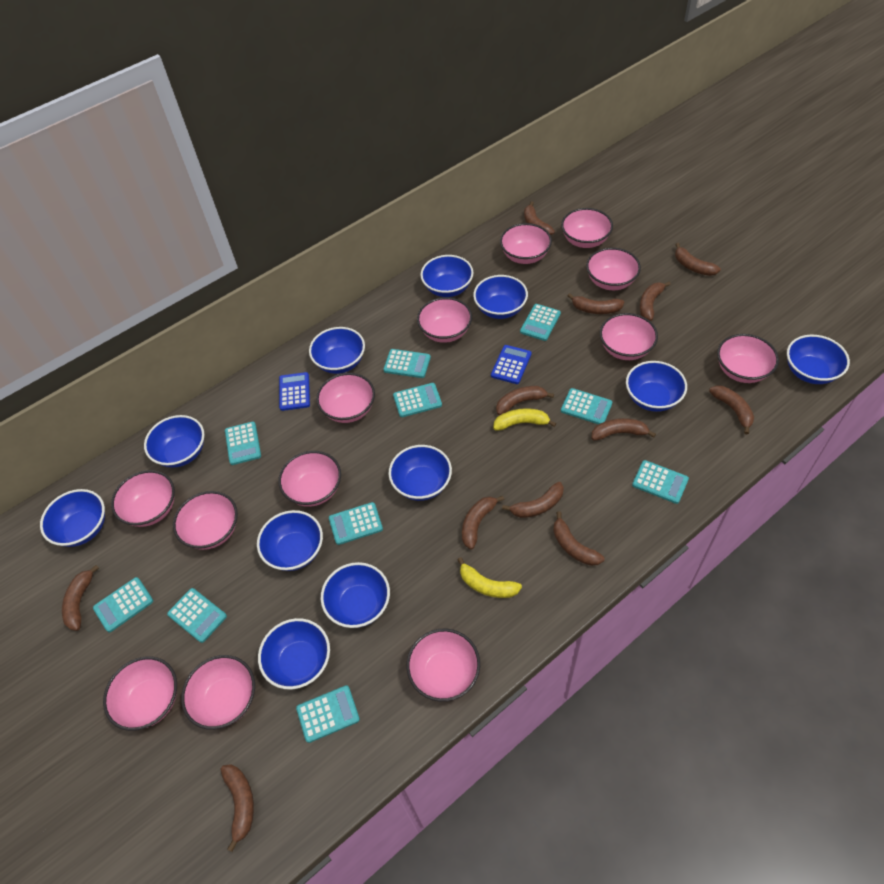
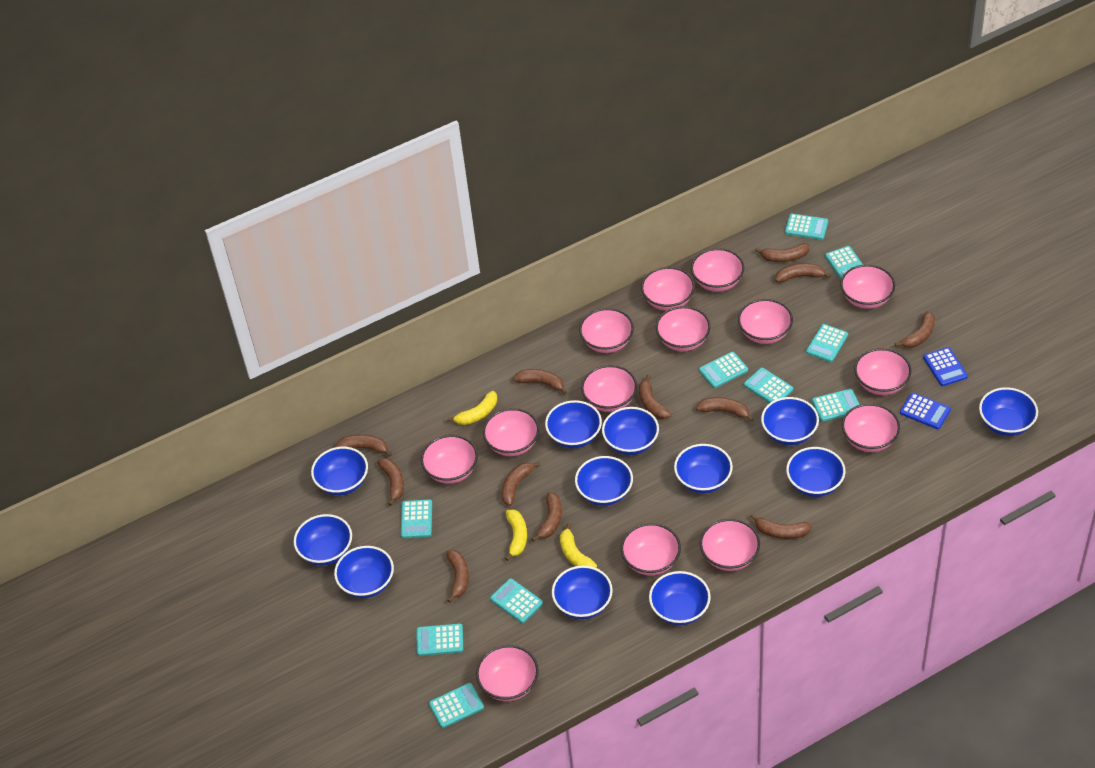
blue bowl: 11 -> 12
pink bowl: 13 -> 14
yellow banana: 2 -> 3

